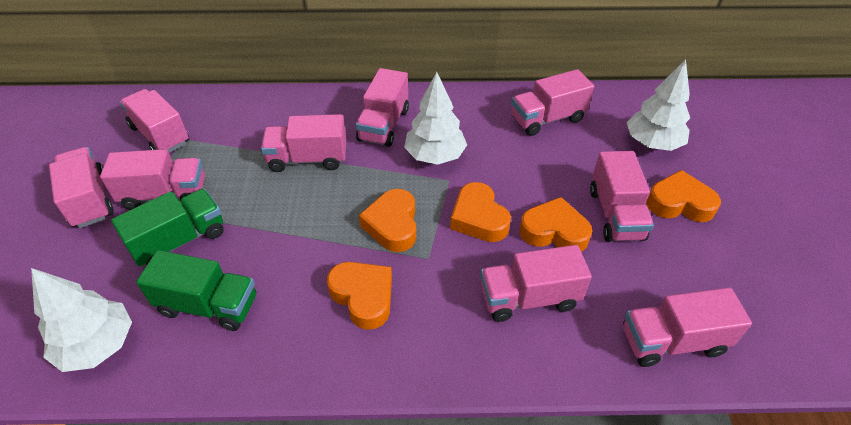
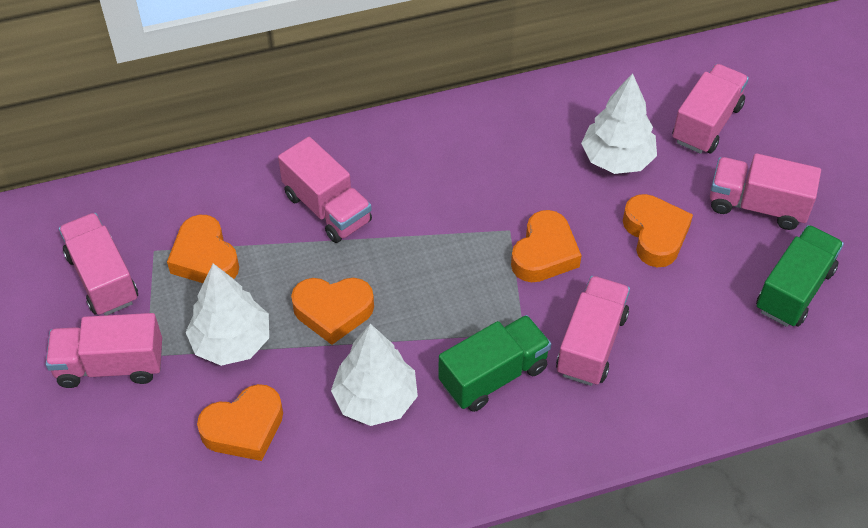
pink truck: 9 -> 6

